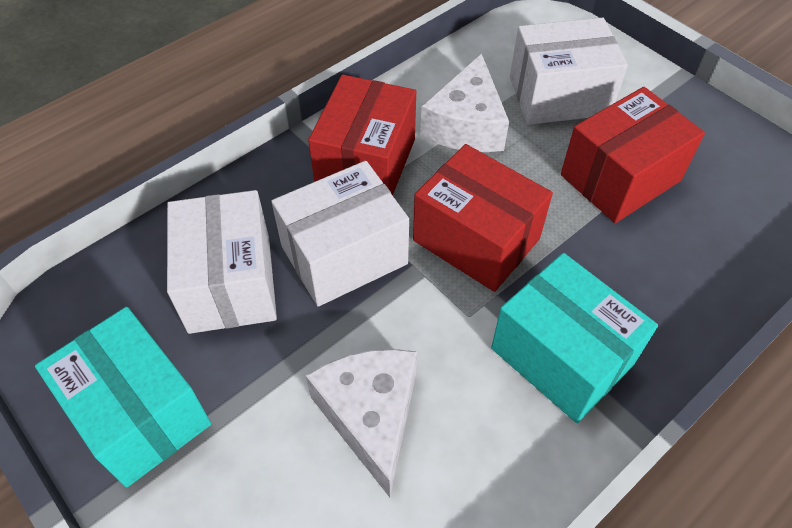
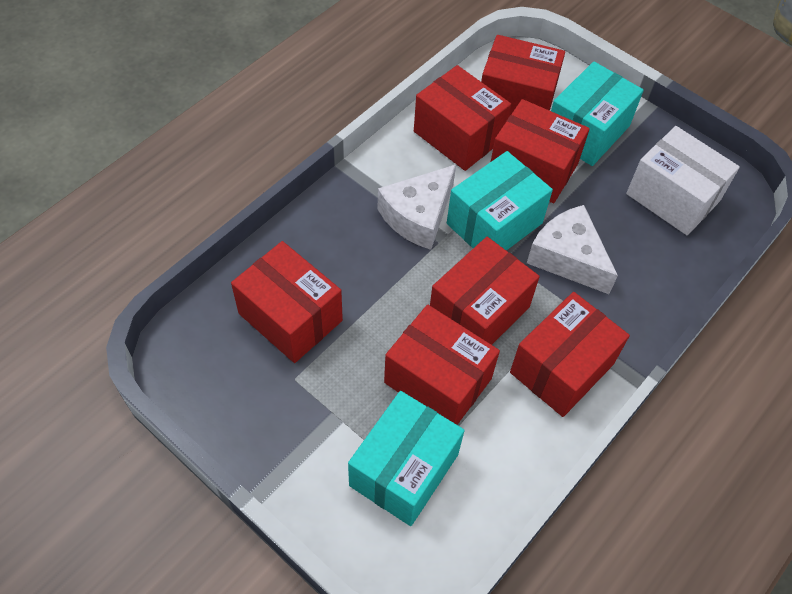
red box: 3 -> 7
turquoise box: 2 -> 3
white box: 3 -> 1

